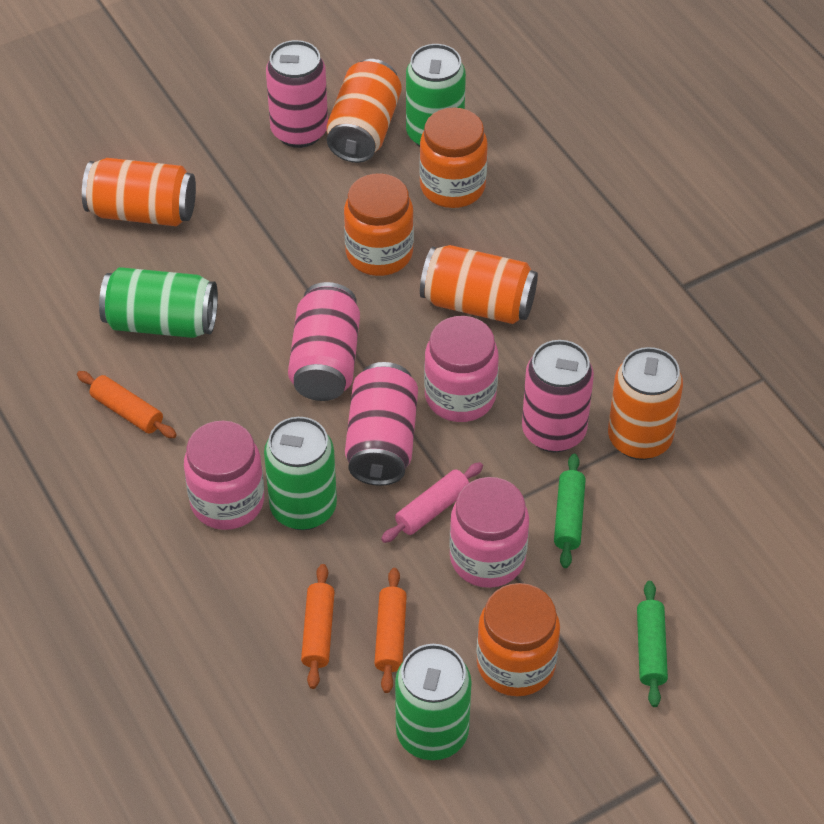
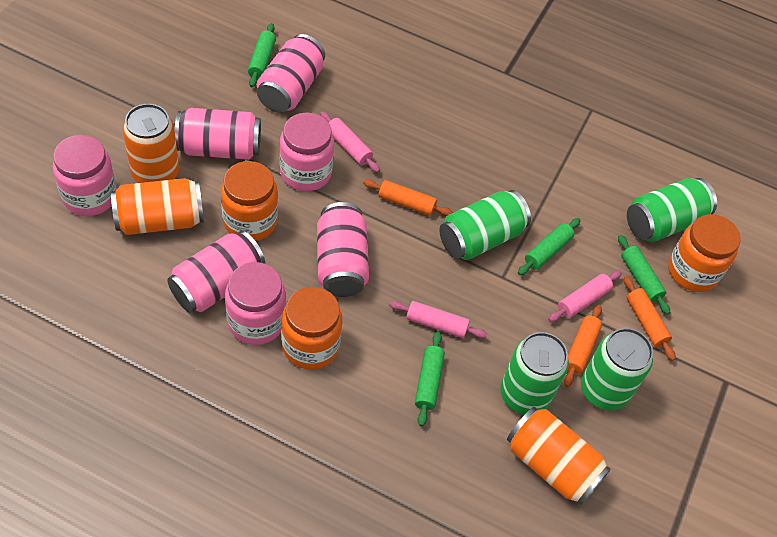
green rolling pin: 2 -> 4
orange can: 4 -> 3
pink rolling pin: 1 -> 3

